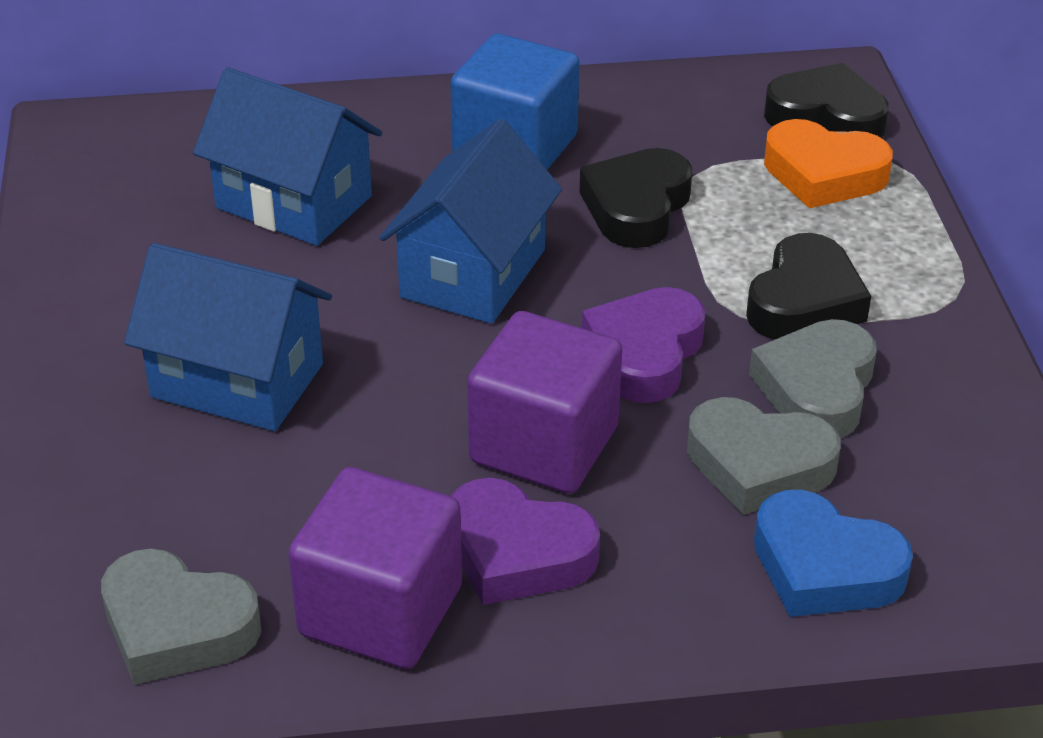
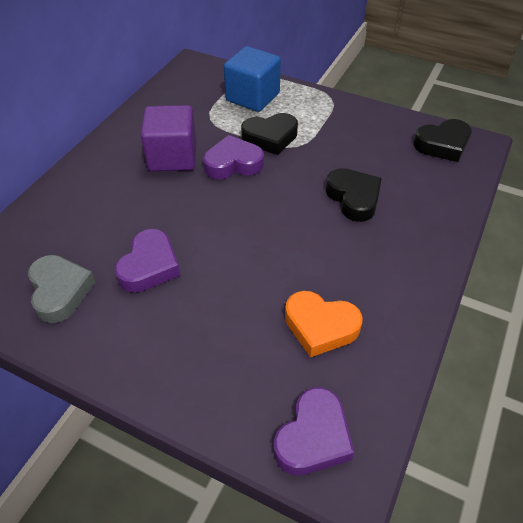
blue heart: 1 -> 0
blue house: 3 -> 0
grey heart: 3 -> 1
purple cube: 2 -> 1
purple heart: 2 -> 3

